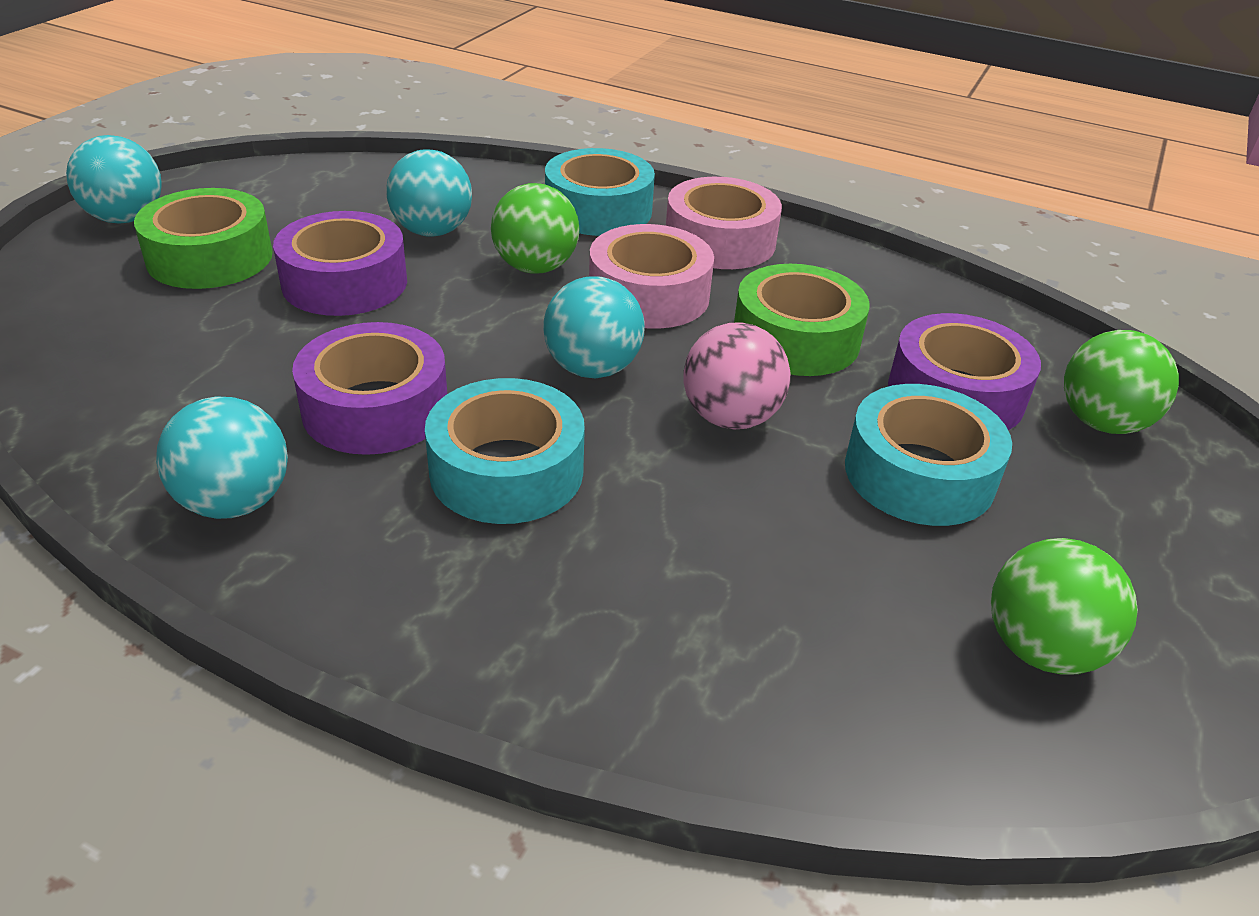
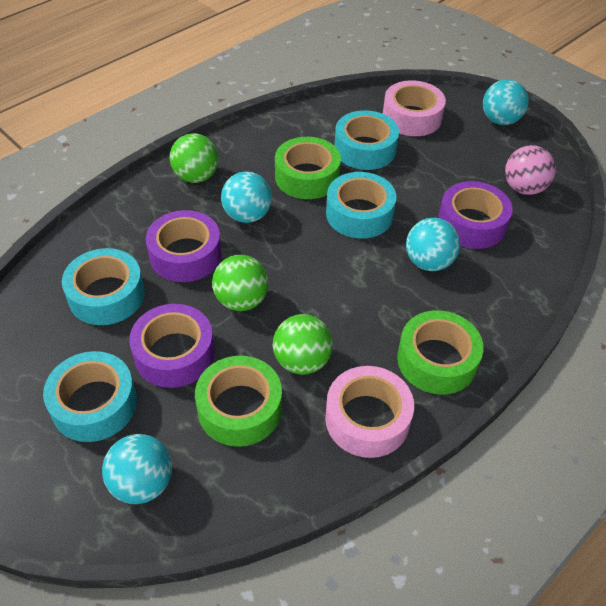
green tape: 2 -> 3
turquoise tape: 3 -> 4

